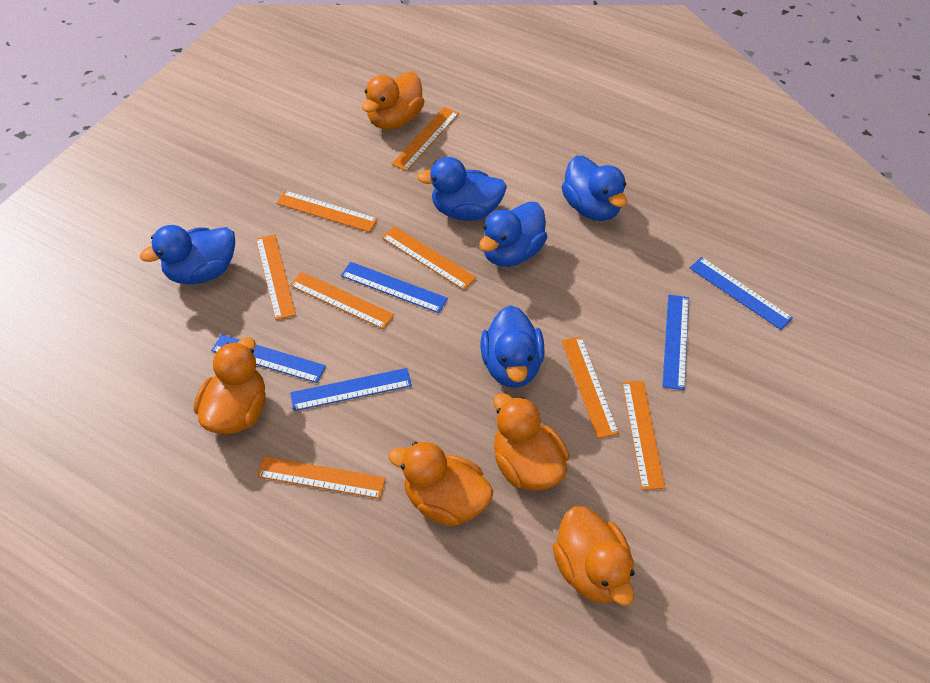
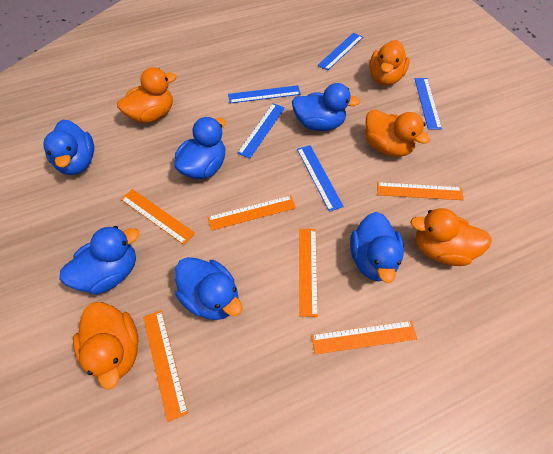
blue duck: 5 -> 6
orange ruler: 8 -> 6

